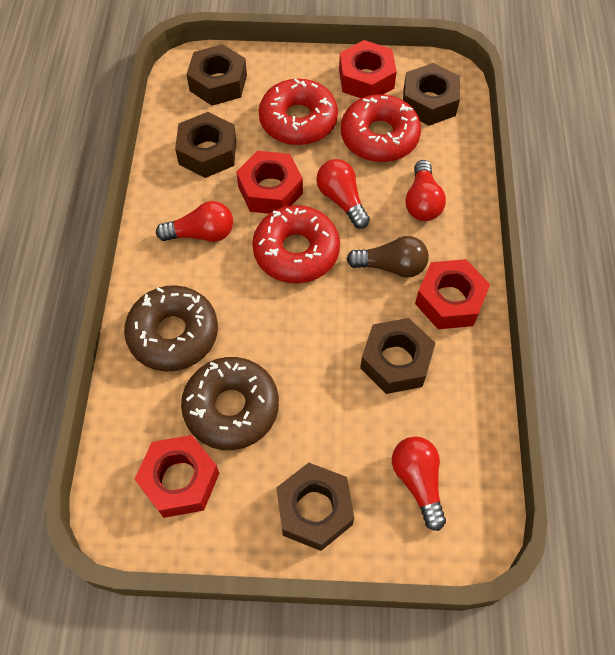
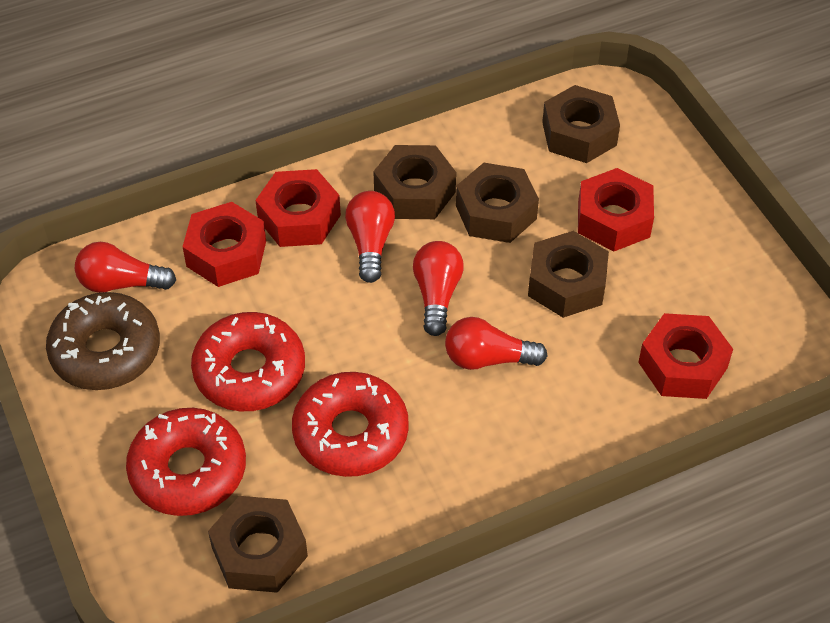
brown donut: 2 -> 1
brown light bulb: 1 -> 0

